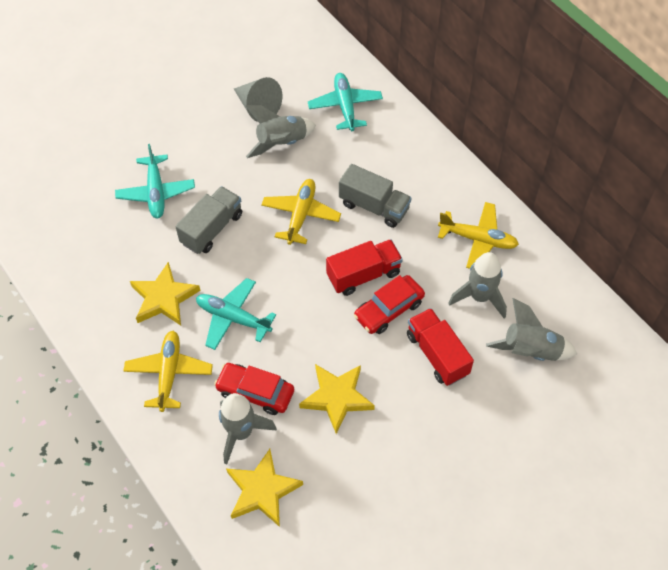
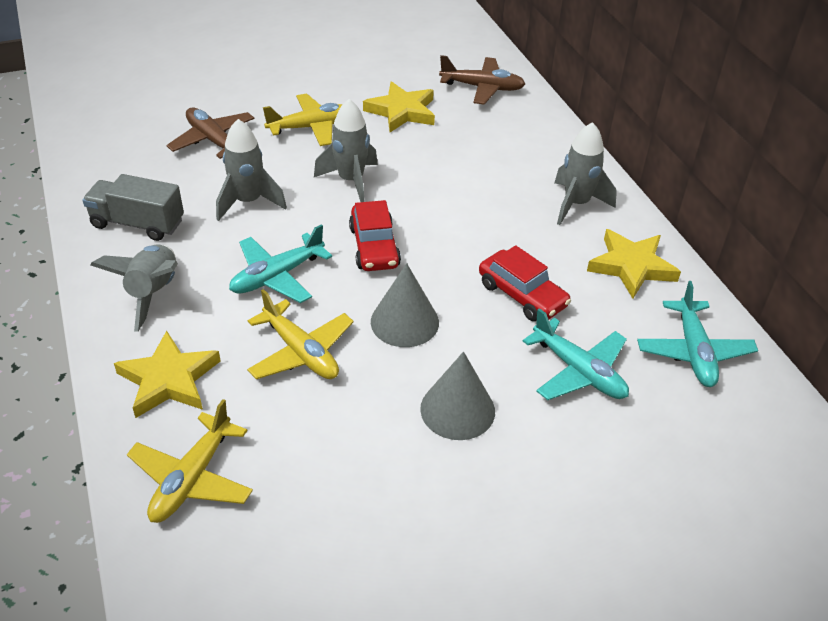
brown plane: 0 -> 2
grey cone: 1 -> 2
grey truck: 2 -> 1
red truck: 2 -> 0

